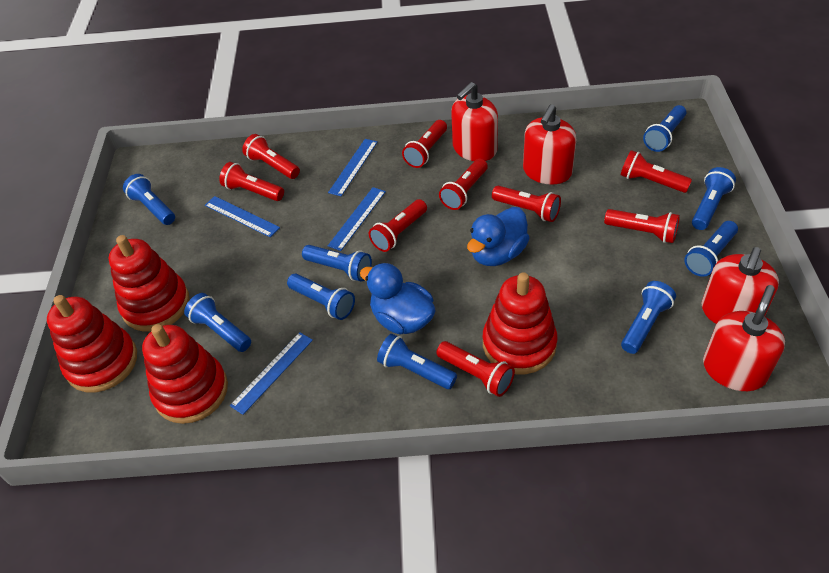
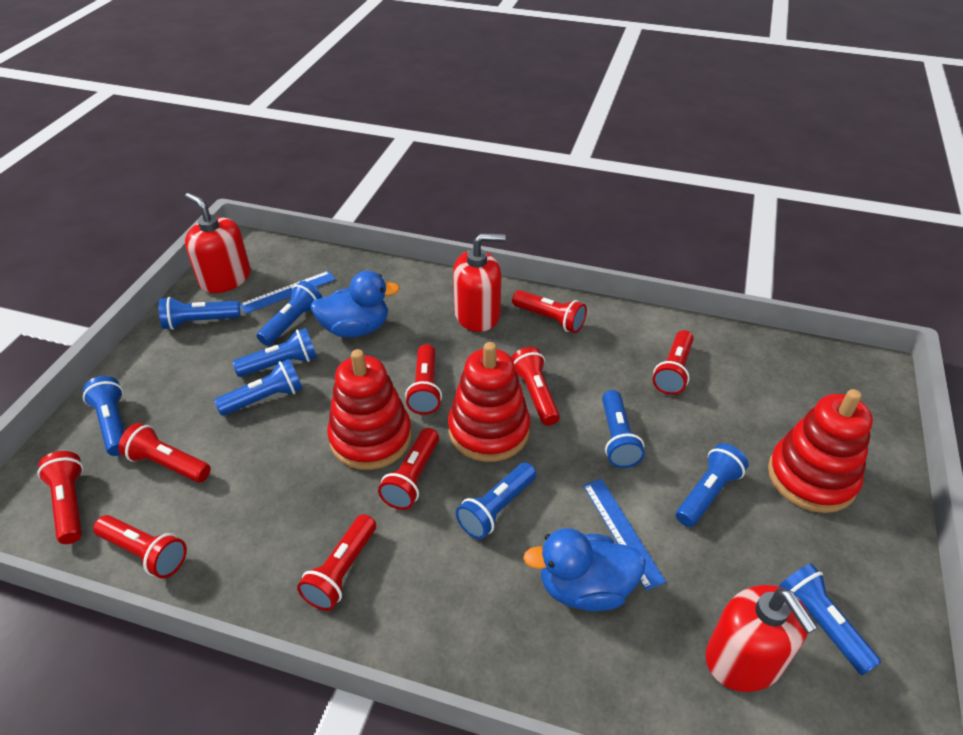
blue ruler: 4 -> 2
red soap dispenser: 4 -> 3
red stacking toy: 4 -> 3

